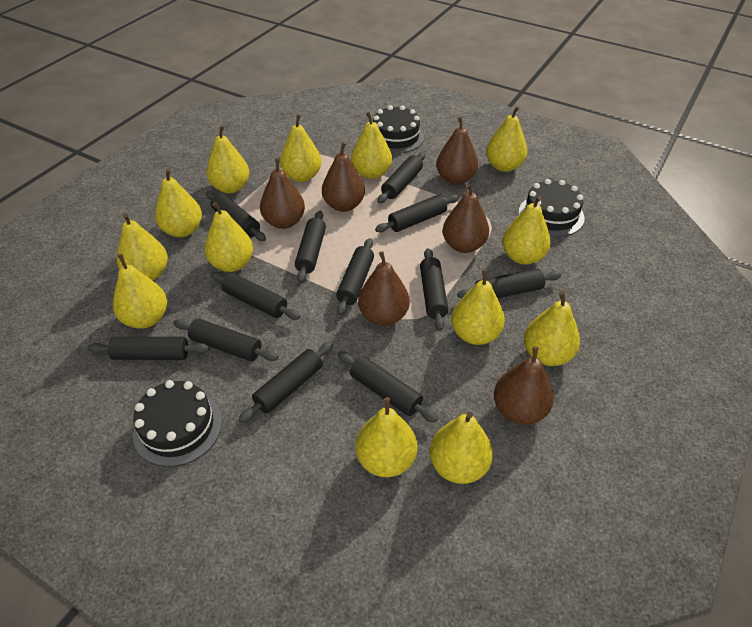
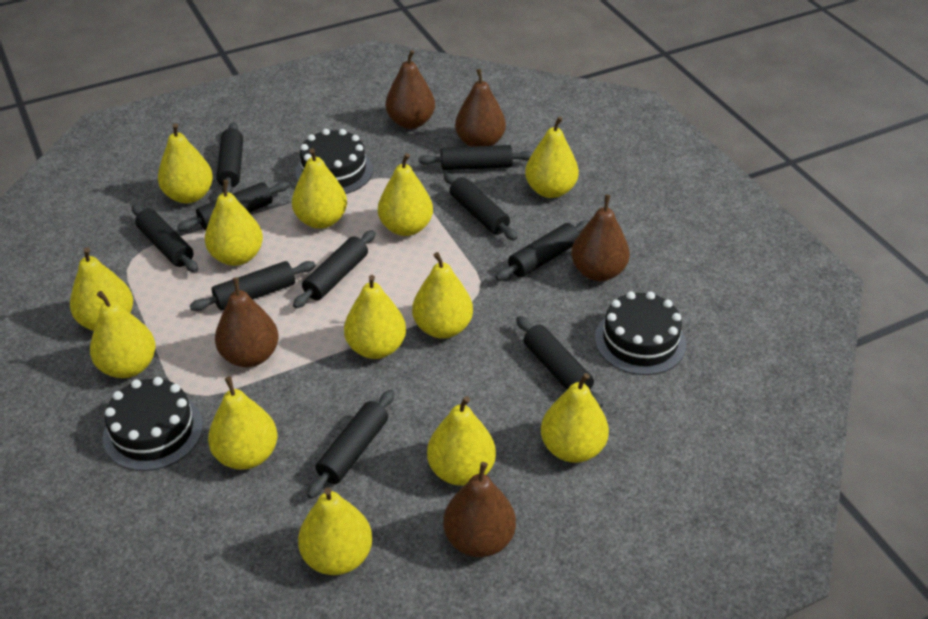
black rolling pin: 12 -> 10
brown pear: 6 -> 5

